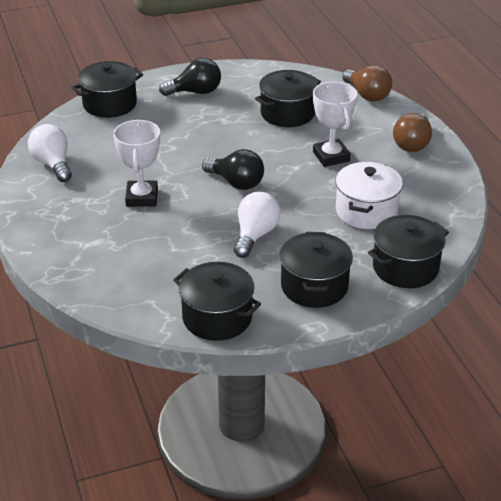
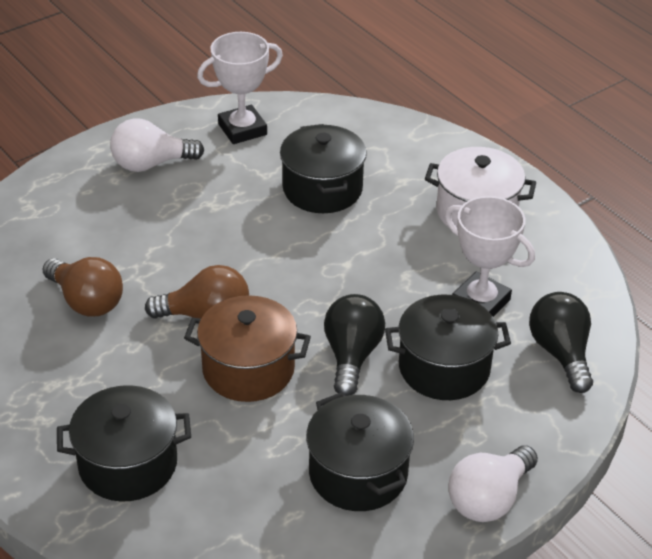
black pot: 5 -> 4
brown pot: 0 -> 1

